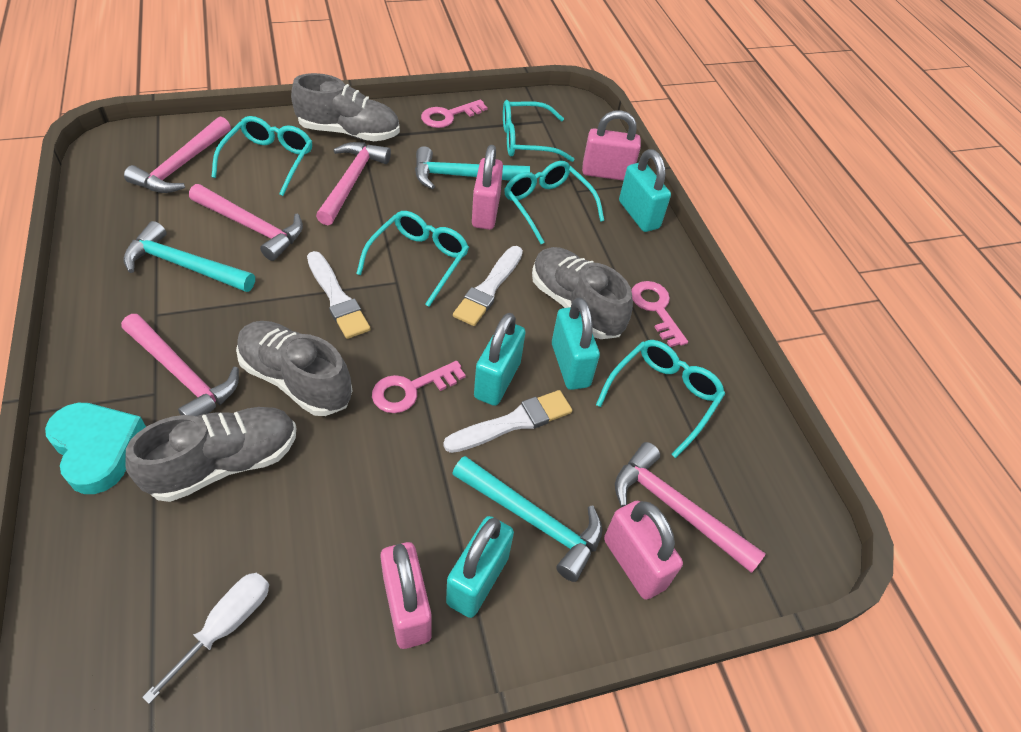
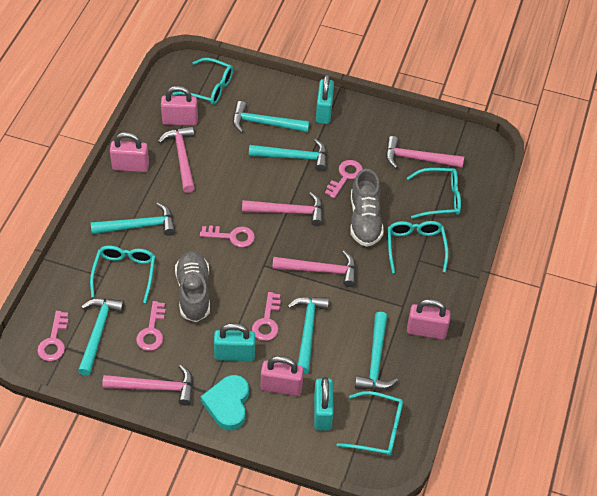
grey shoe: 4 -> 2
pink key: 3 -> 5
turquoise hammer: 3 -> 6
turquoise padlock: 4 -> 3
white brush: 3 -> 0
white screwdriver: 1 -> 0

